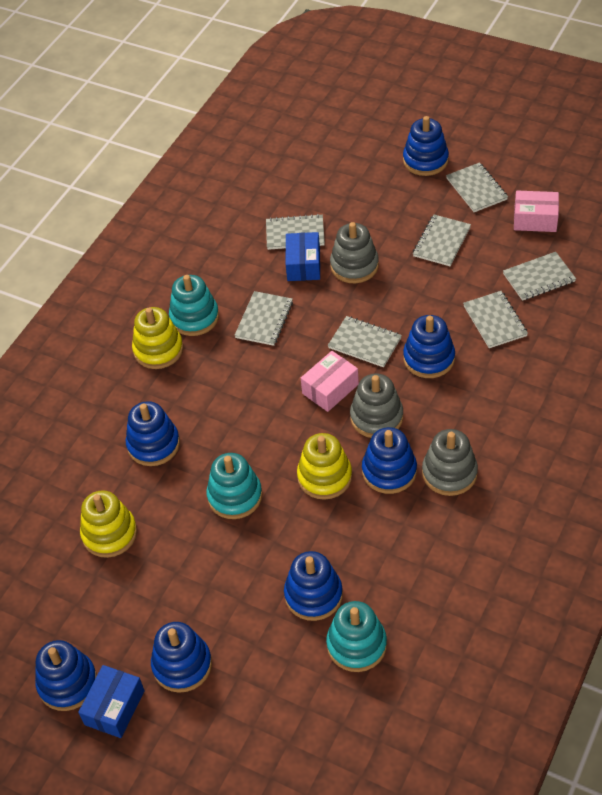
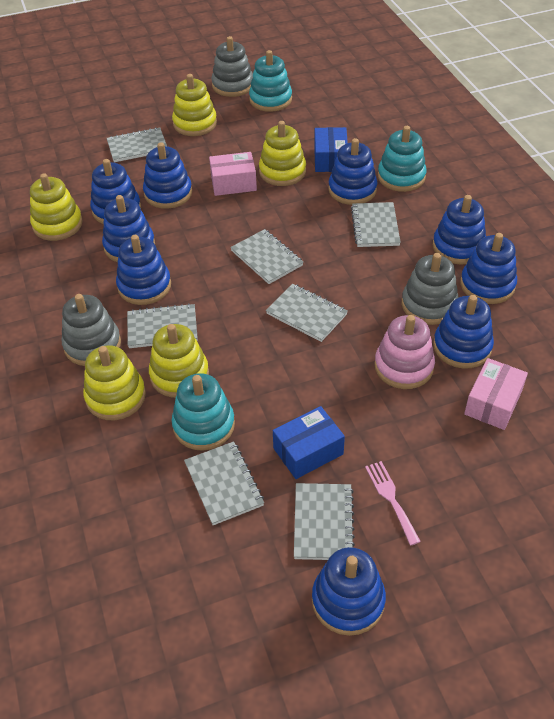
blue stacking toy: 7 -> 9
pink fork: 0 -> 1
pink stacking toy: 0 -> 1
yellow stacking toy: 3 -> 5

